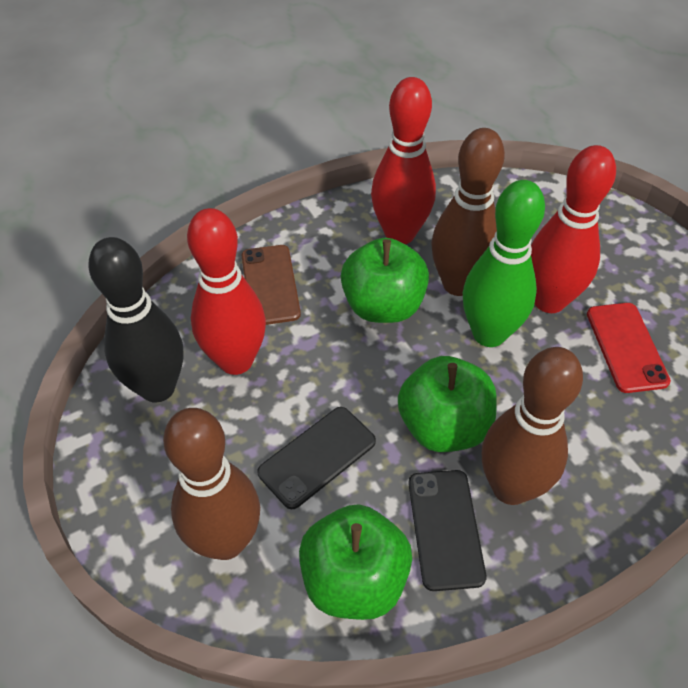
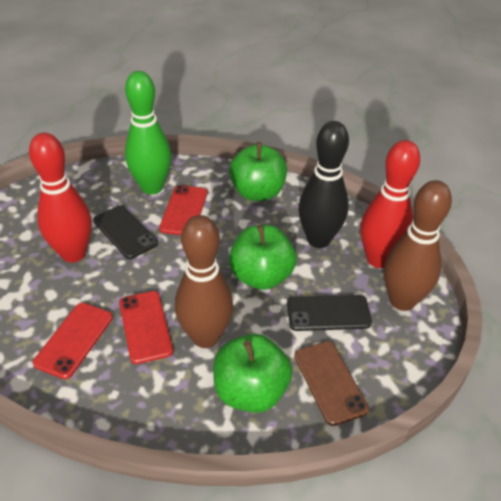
brown bowling pin: 3 -> 2
red bowling pin: 3 -> 2
red phone: 1 -> 3

